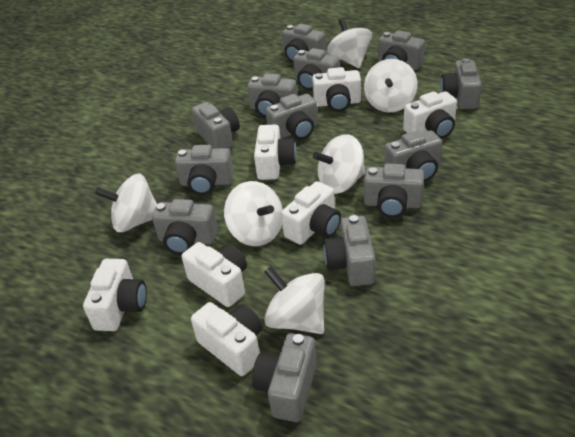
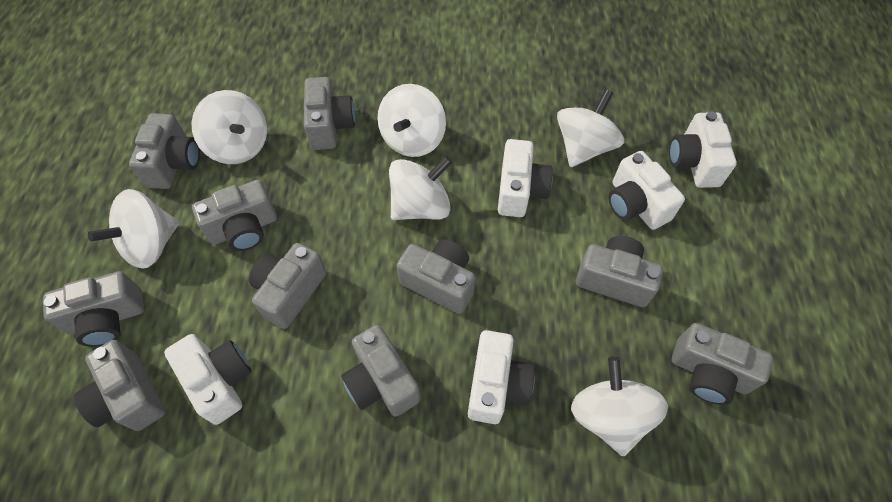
grey camera: 13 -> 10
white camera: 7 -> 5

